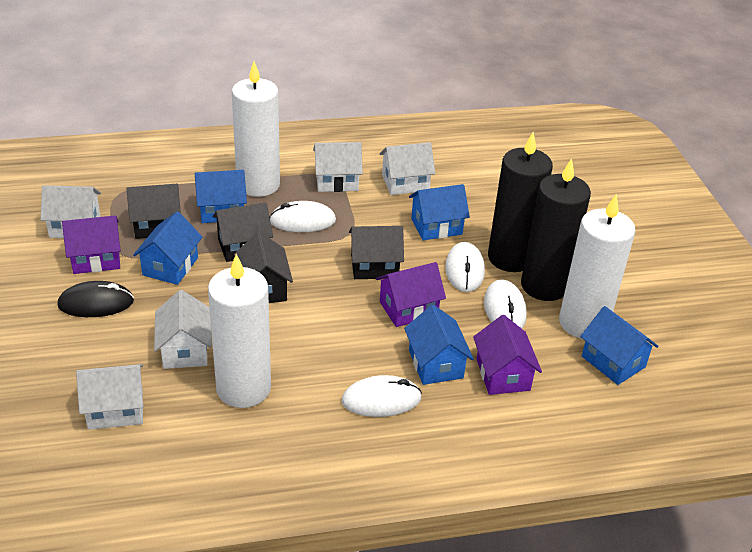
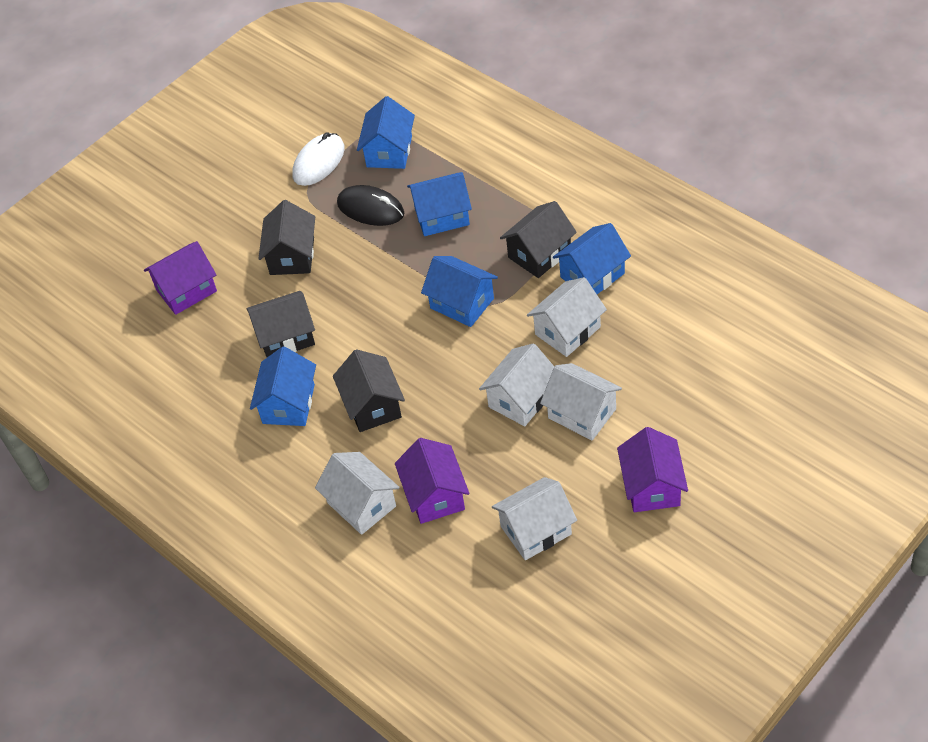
black candle: 2 -> 0
white candle: 3 -> 0
white mouse: 4 -> 1

